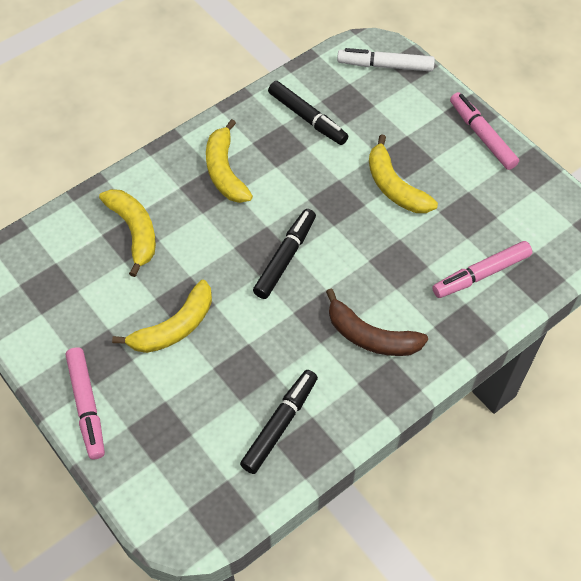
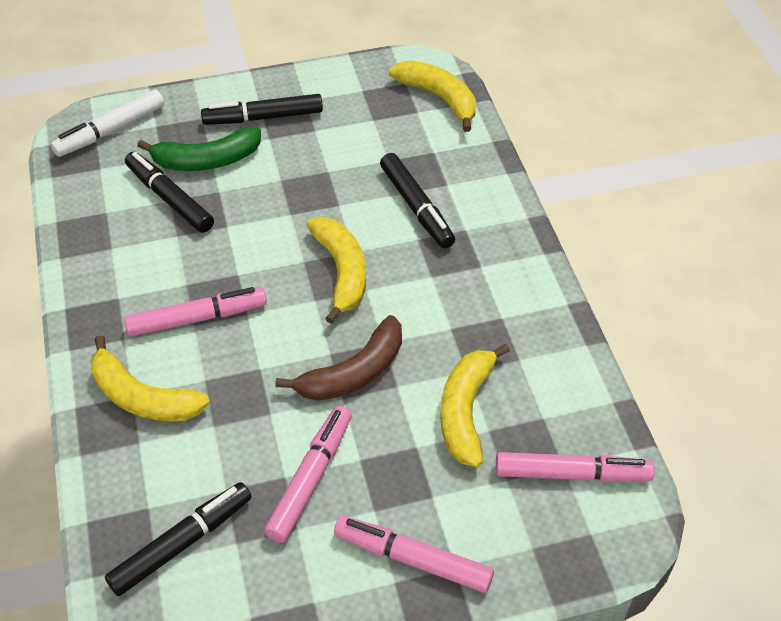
black marker: 3 -> 4
green banana: 0 -> 1
pink marker: 3 -> 4

